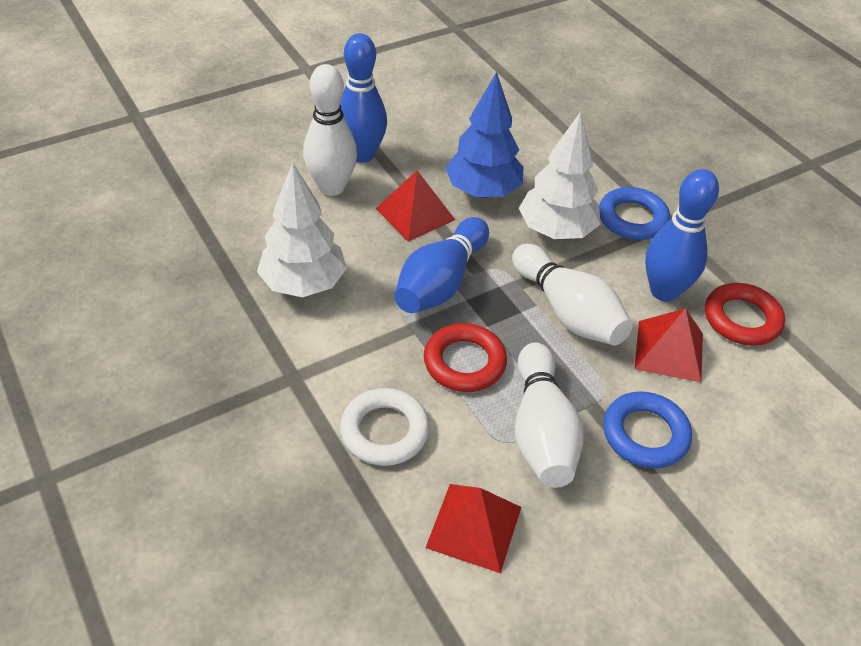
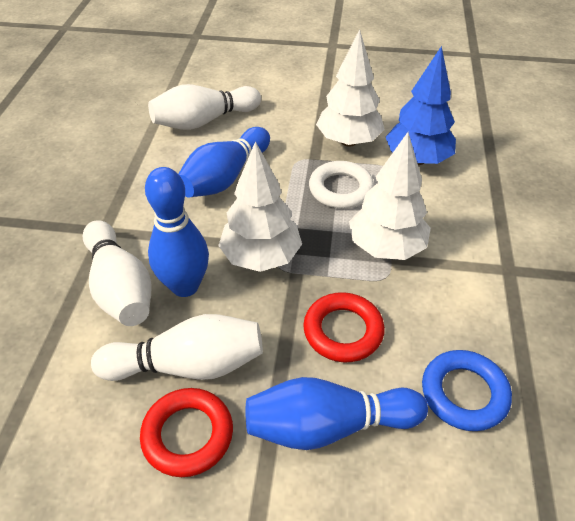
blue ring: 2 -> 1
red pyramid: 3 -> 0
white tree: 2 -> 3

